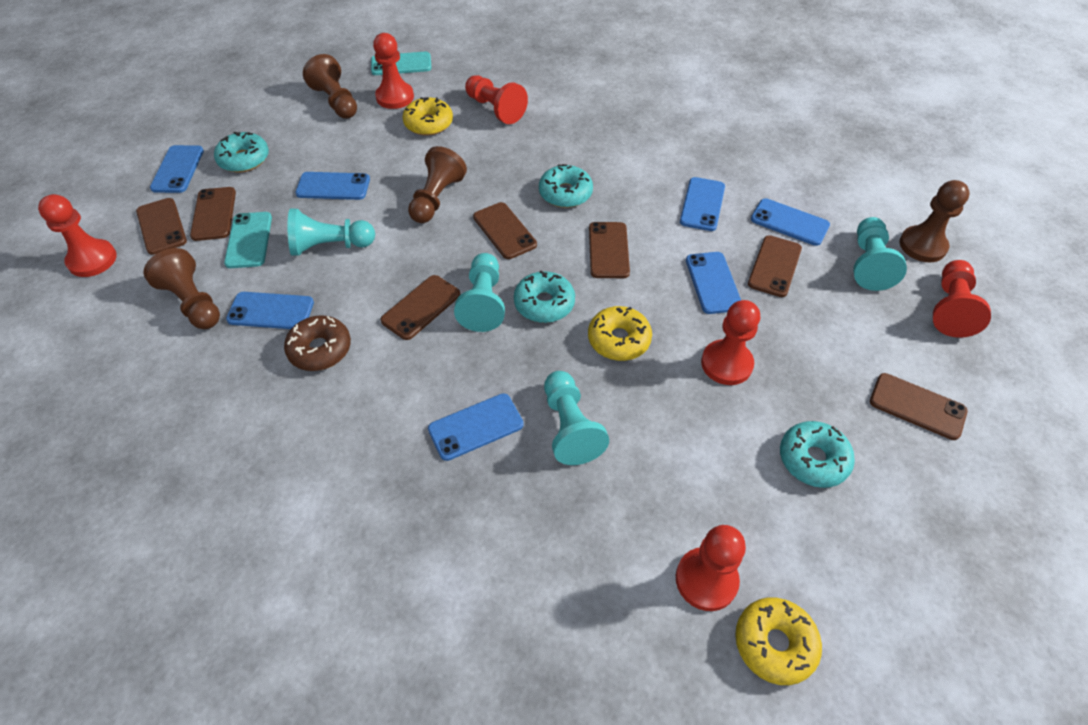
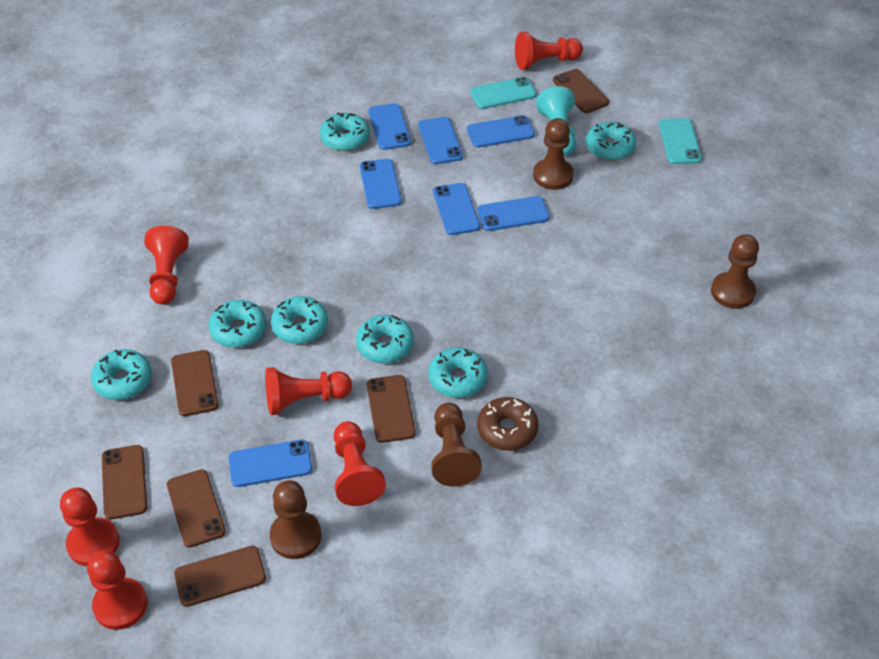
brown phone: 7 -> 6
turquoise donut: 4 -> 7
turquoise pawn: 4 -> 1
yellow donut: 3 -> 0

